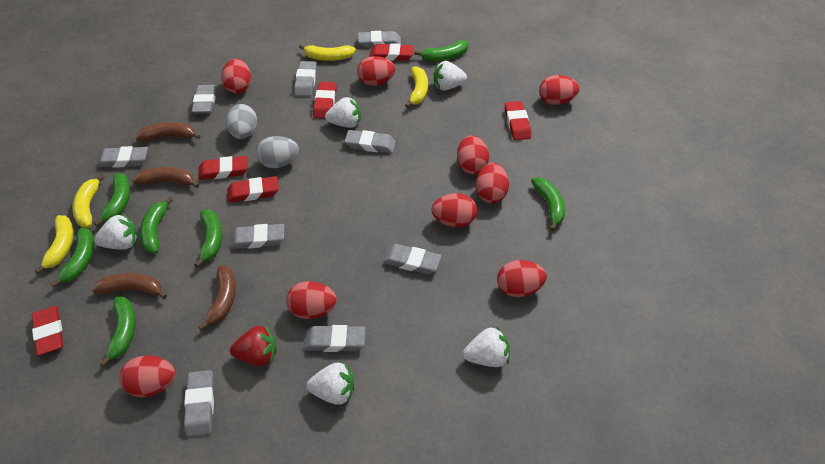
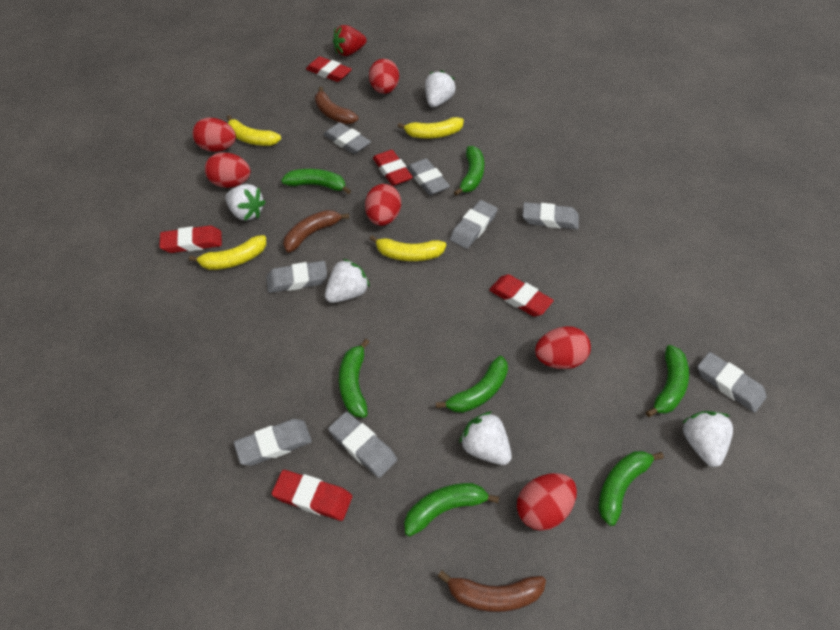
brown banana: 4 -> 3
grey egg: 2 -> 0
grey eraser: 9 -> 8
red egg: 9 -> 6
red eraser: 6 -> 5

